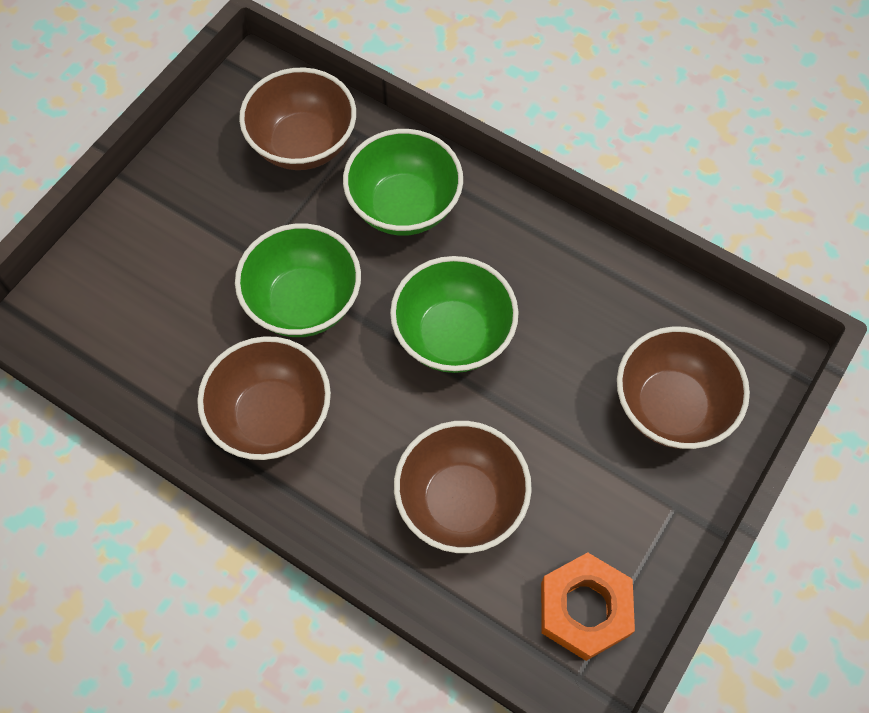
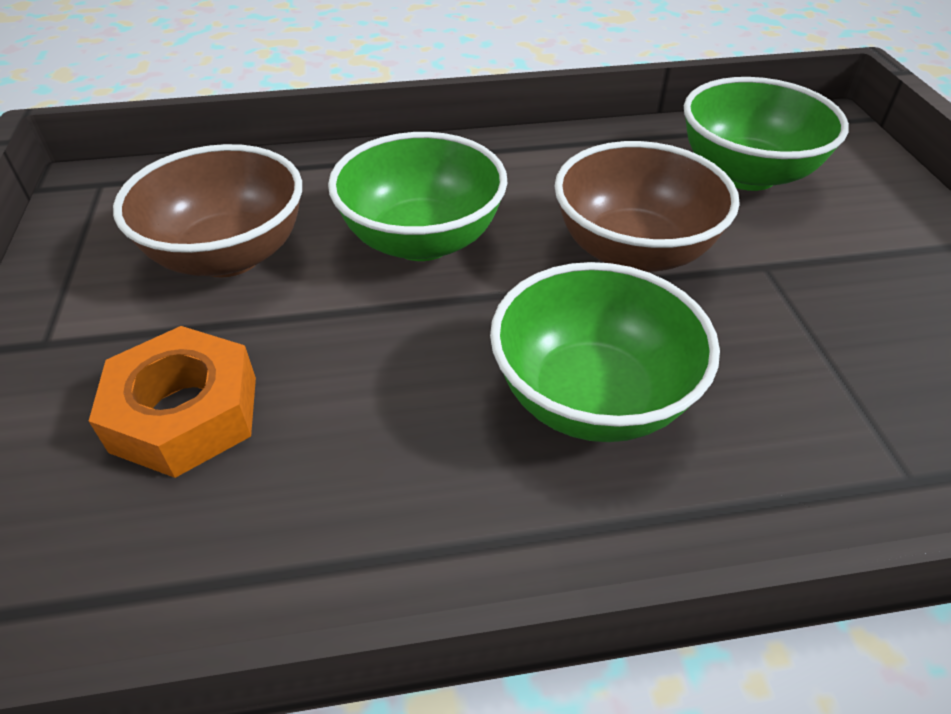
brown bowl: 4 -> 2

